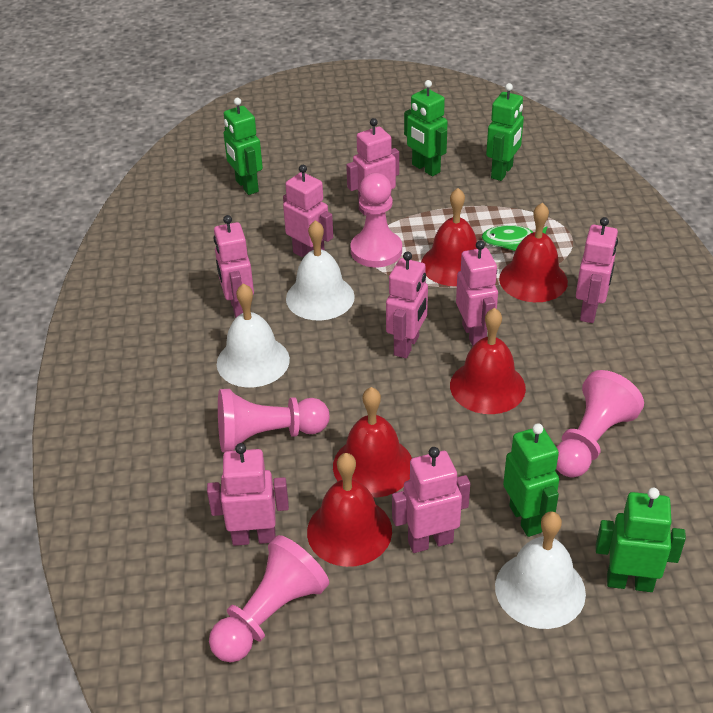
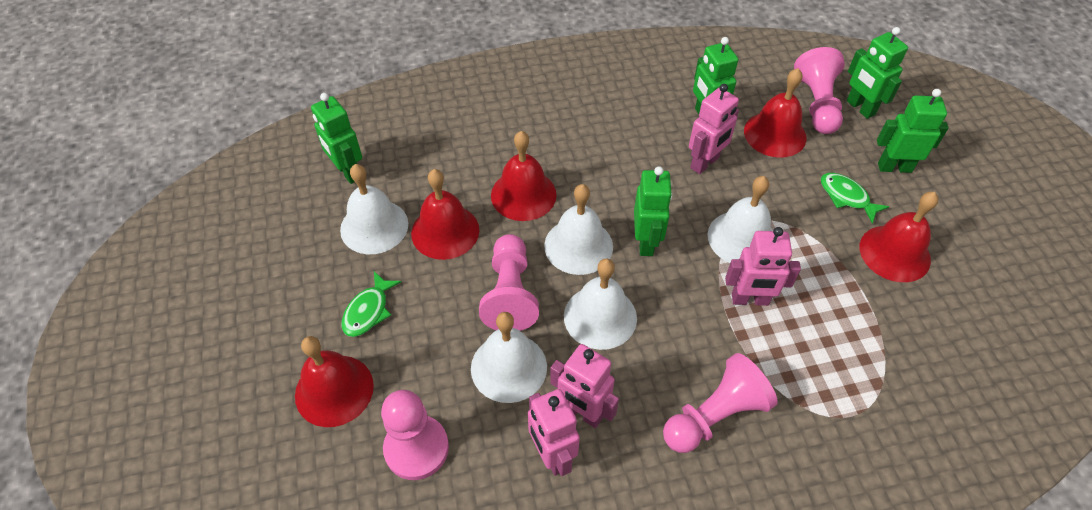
green fish: 1 -> 2
pink robot: 8 -> 4
white bell: 3 -> 5

